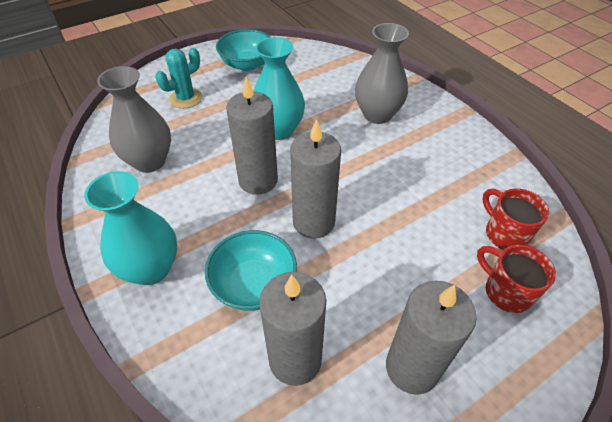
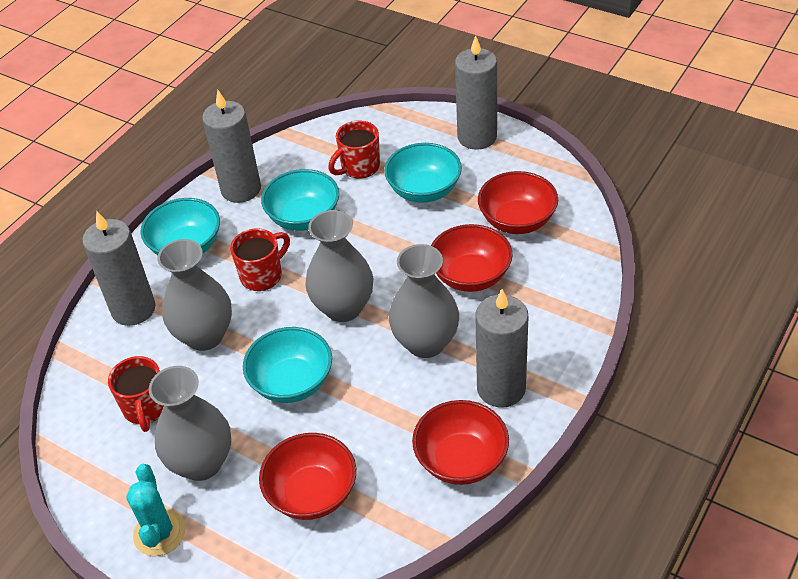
grey vase: 2 -> 4
red bowl: 0 -> 4
red mug: 2 -> 3
turquoise bowl: 2 -> 4
turquoise vase: 2 -> 0

